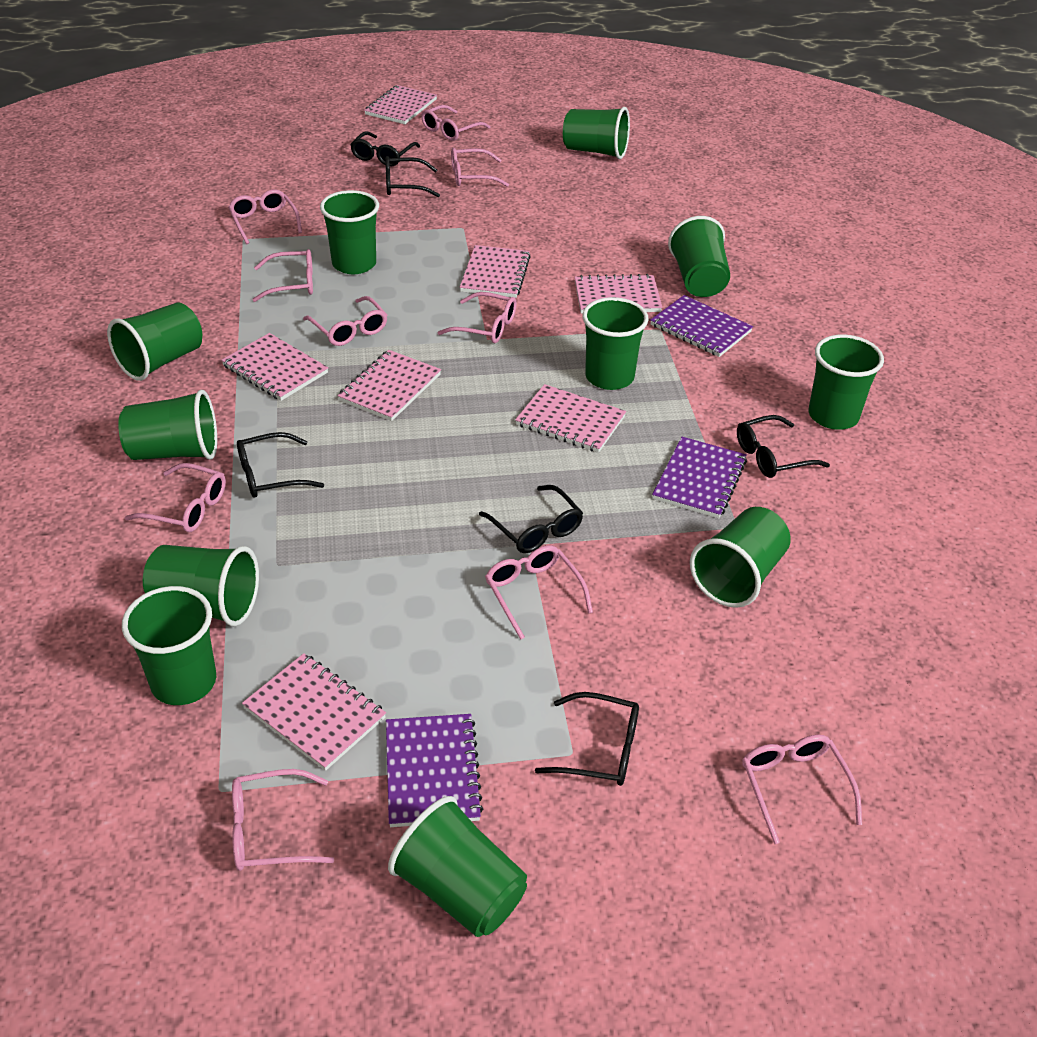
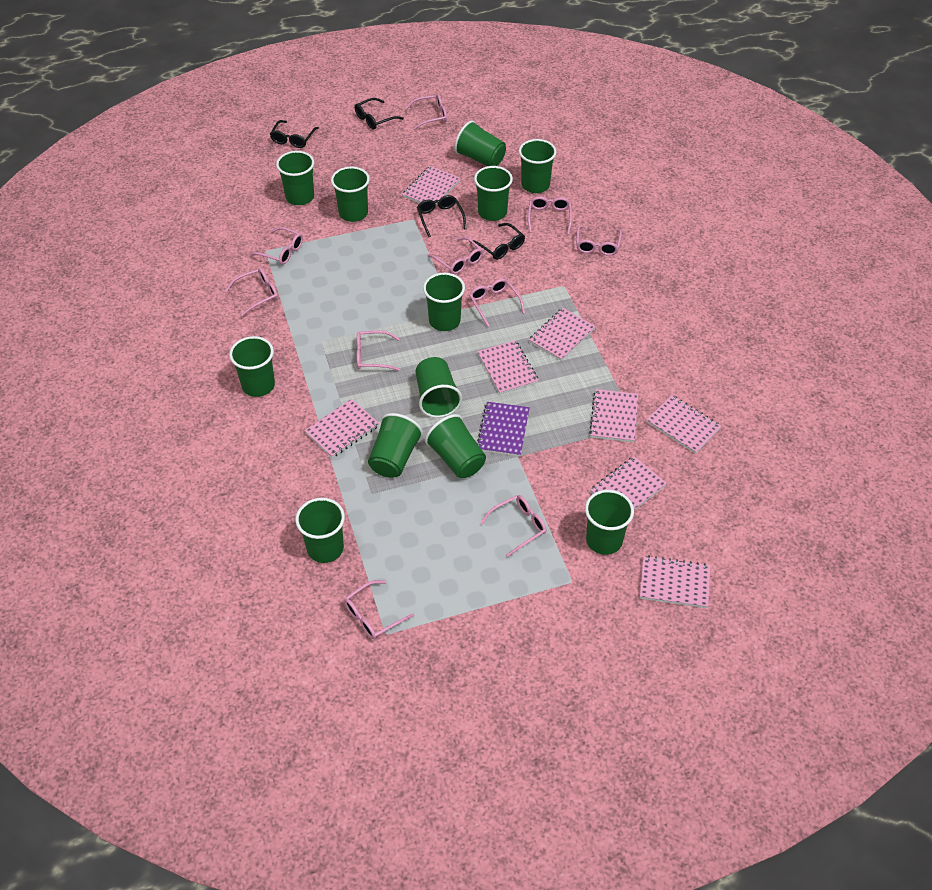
black glasses: 6 -> 4
green cup: 11 -> 12
pink notebook: 7 -> 8
purple notebook: 3 -> 1

